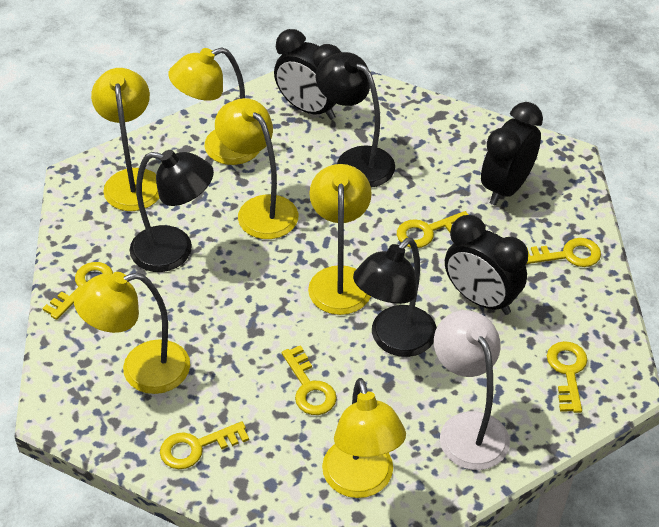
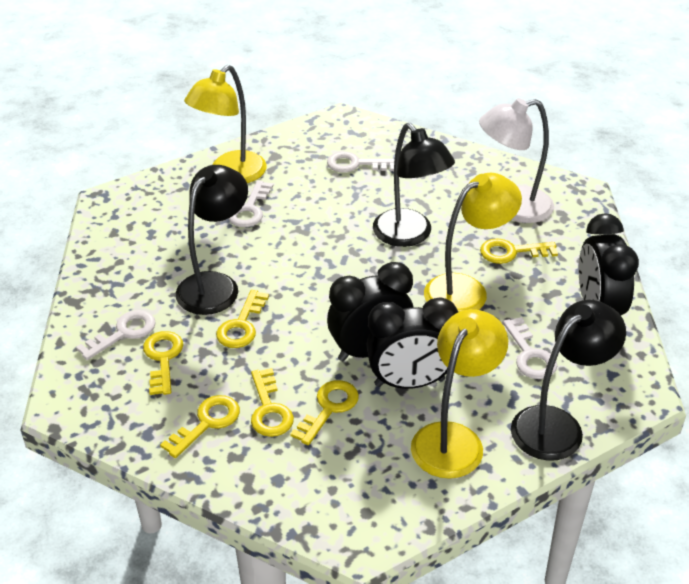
white key: 0 -> 4
yellow lamp: 6 -> 3

